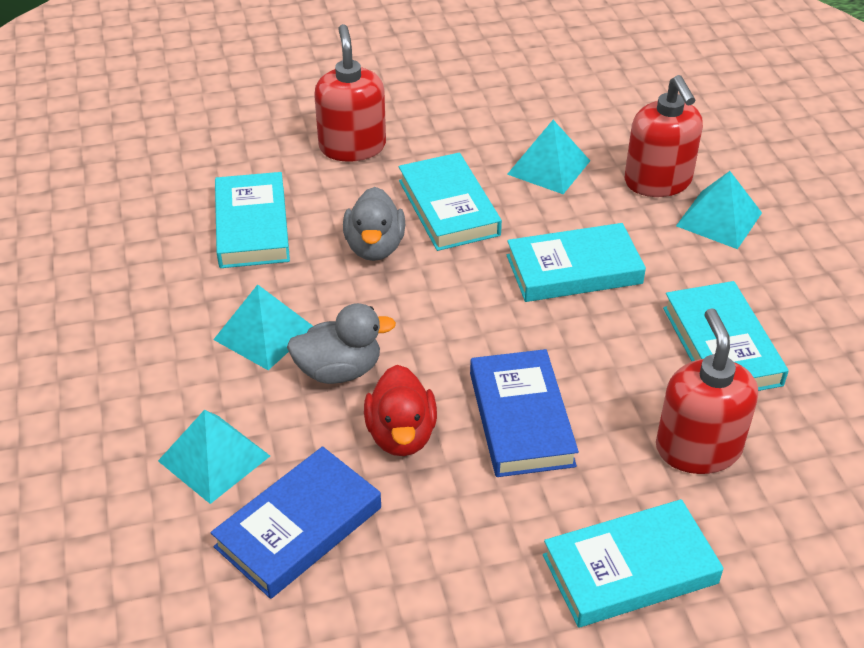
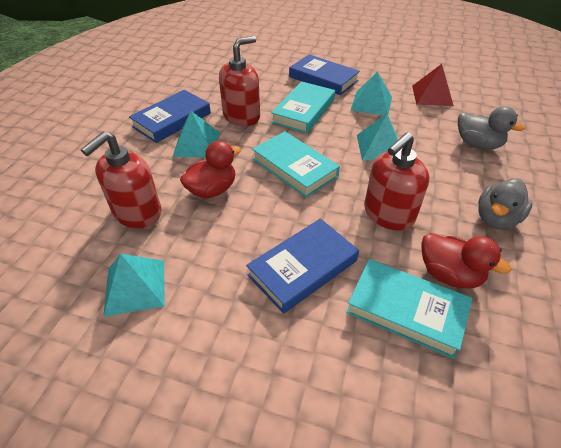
blue book: 2 -> 3
red duck: 1 -> 2
red pyramid: 0 -> 1
turquoise book: 5 -> 3

